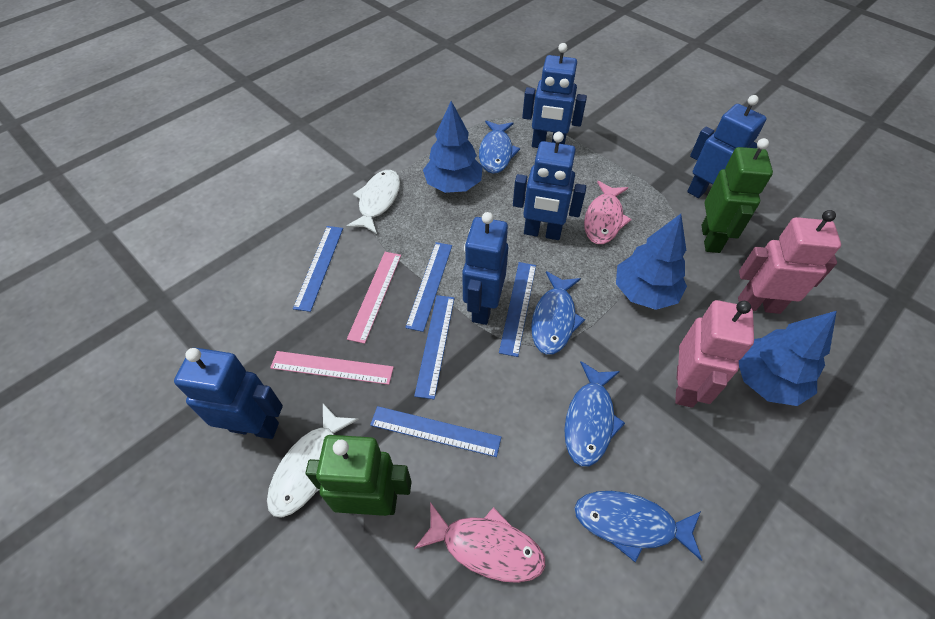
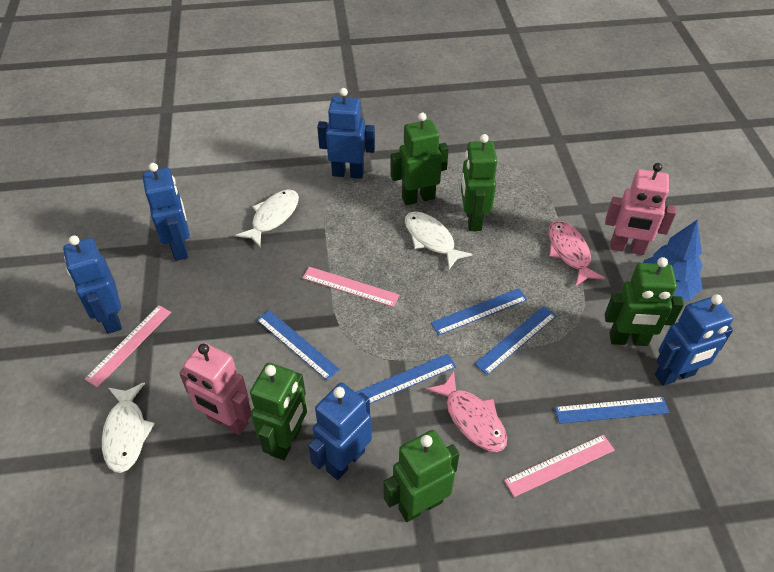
blue fish: 4 -> 0
blue tree: 3 -> 1
green robot: 2 -> 5
pink ruler: 2 -> 3
white fish: 2 -> 3

